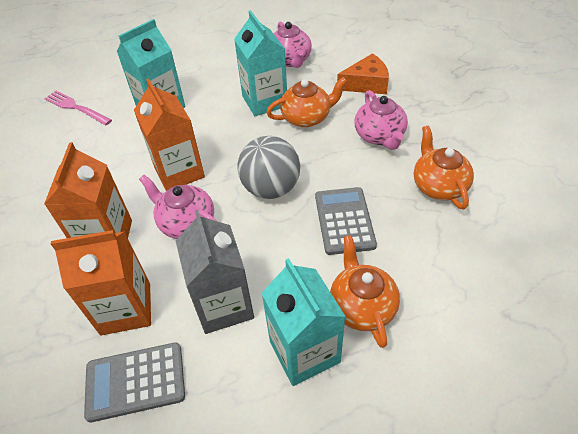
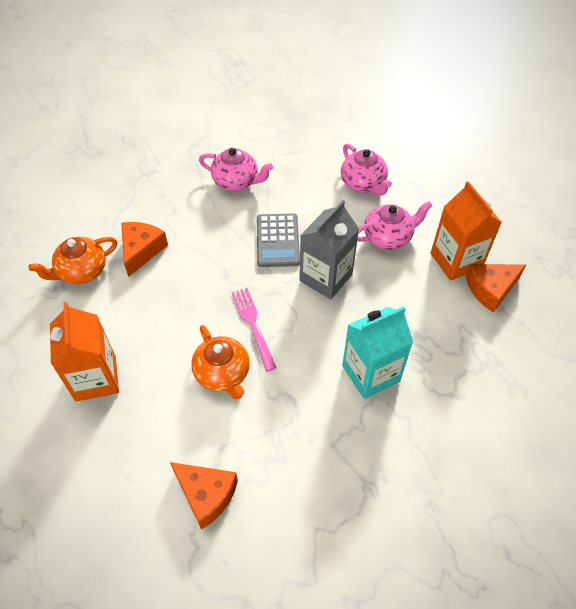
grey ball: 1 -> 0
grey calculator: 2 -> 1
orange carton: 3 -> 2
orange cheese: 1 -> 3
orange teapot: 3 -> 2
turquoise carton: 3 -> 1

